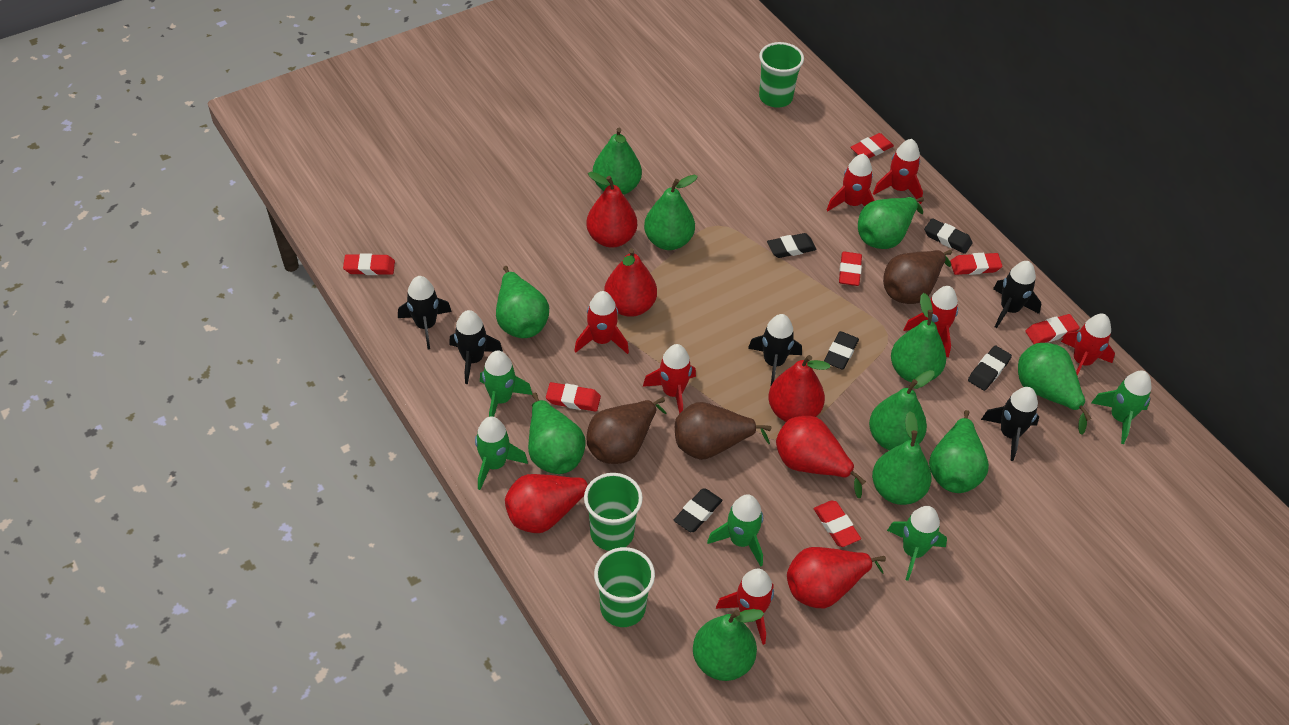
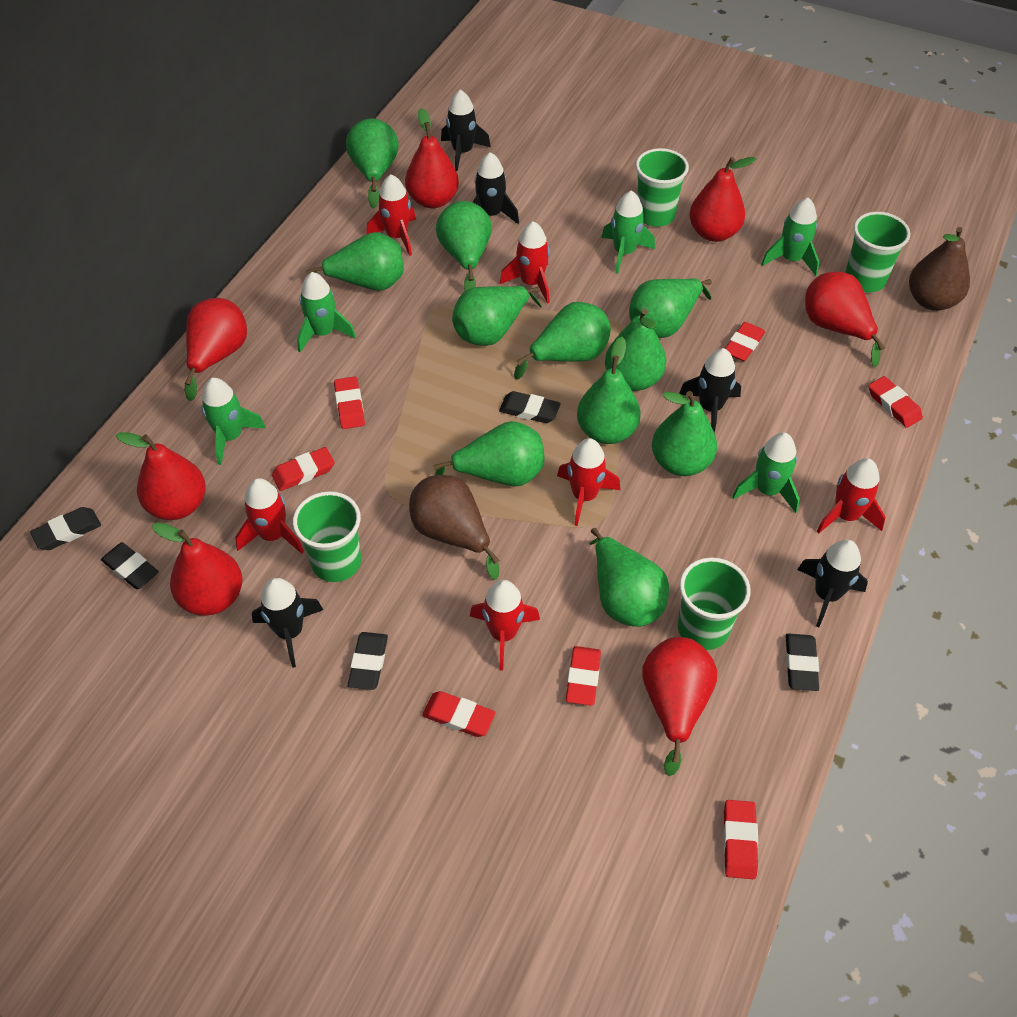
brown pear: 3 -> 2
green cup: 3 -> 4
red pear: 6 -> 7
red rocket: 7 -> 6

